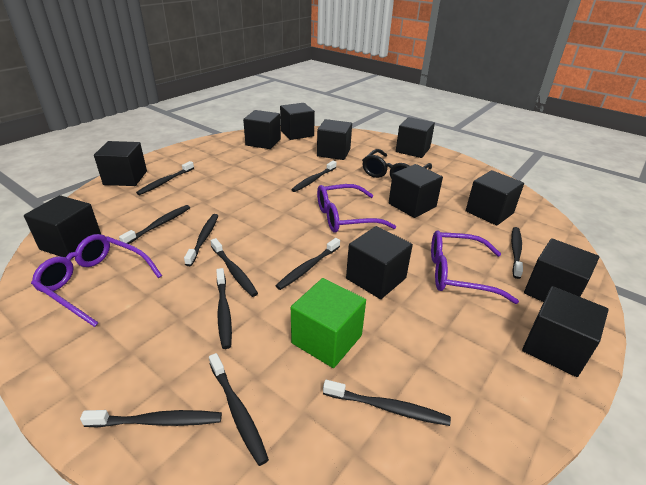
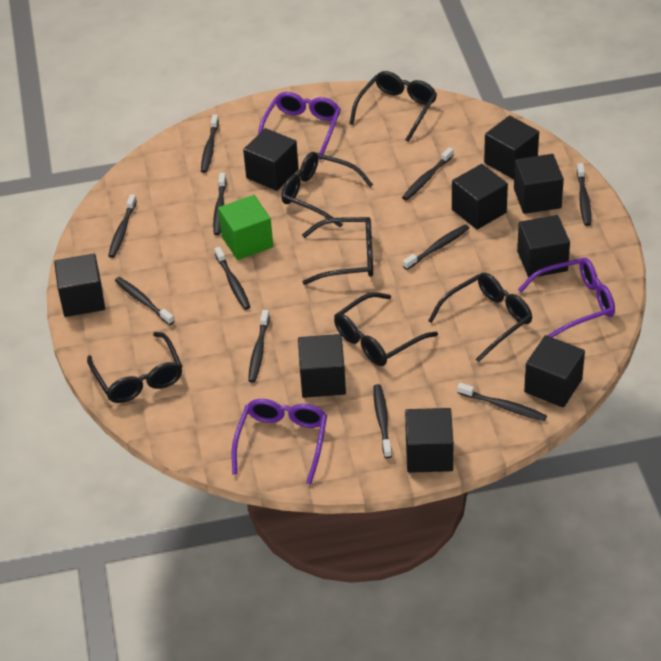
black cube: 11 -> 9
black glasses: 1 -> 6

